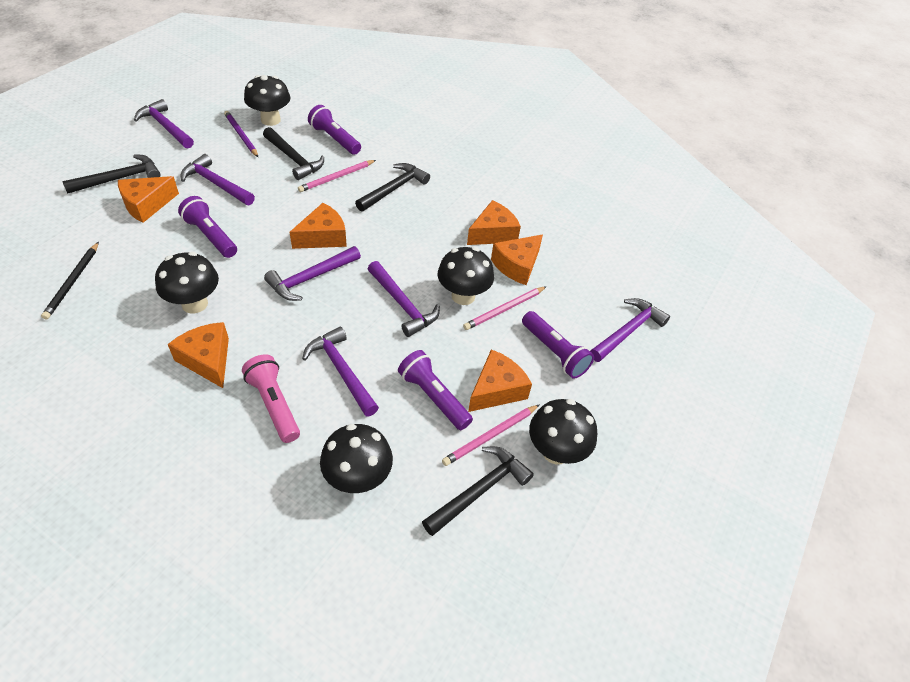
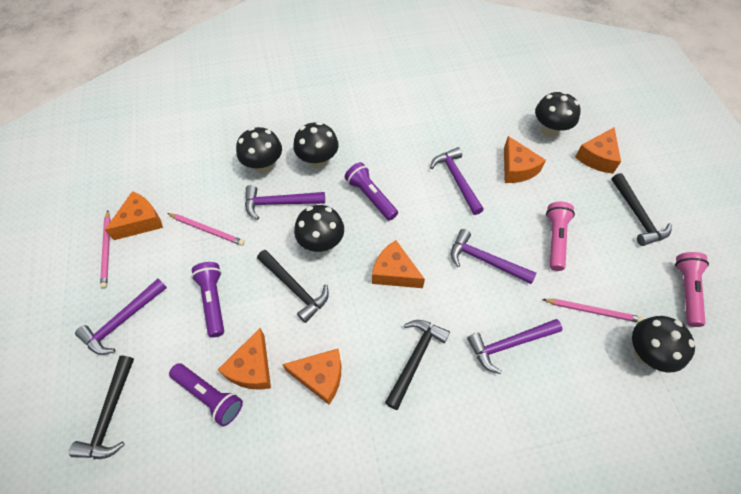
black pencil: 1 -> 0
pink flashlight: 1 -> 2
purple flashlight: 4 -> 3
purple hammer: 6 -> 5
purple pencil: 1 -> 0

